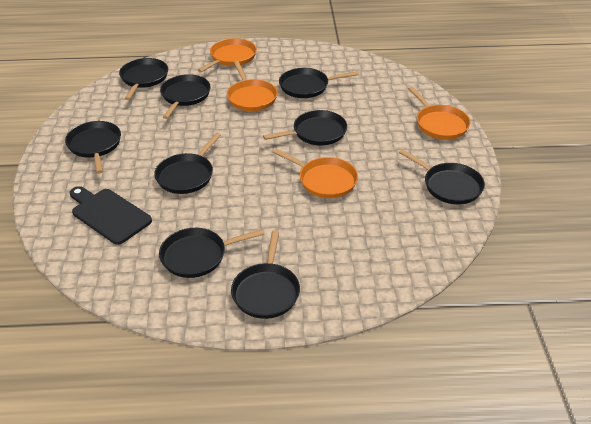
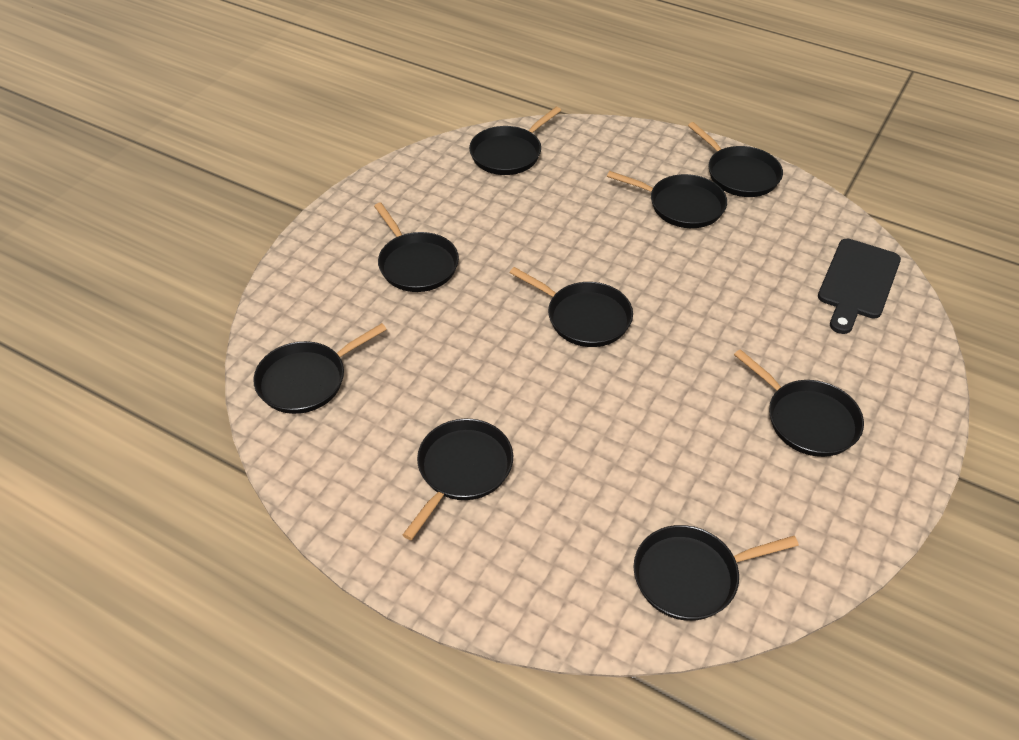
orange pan: 4 -> 0

